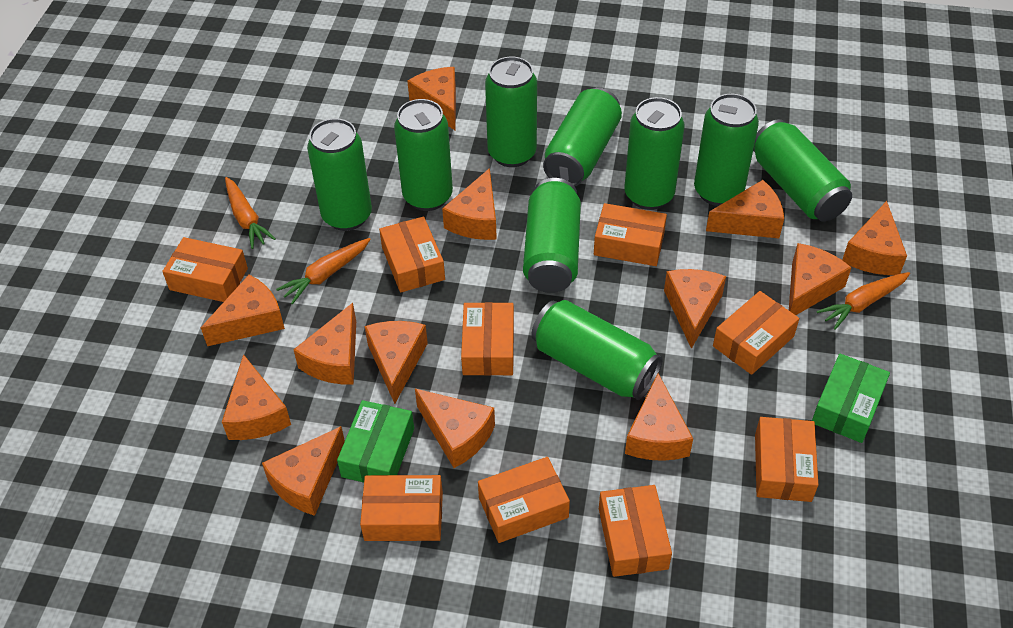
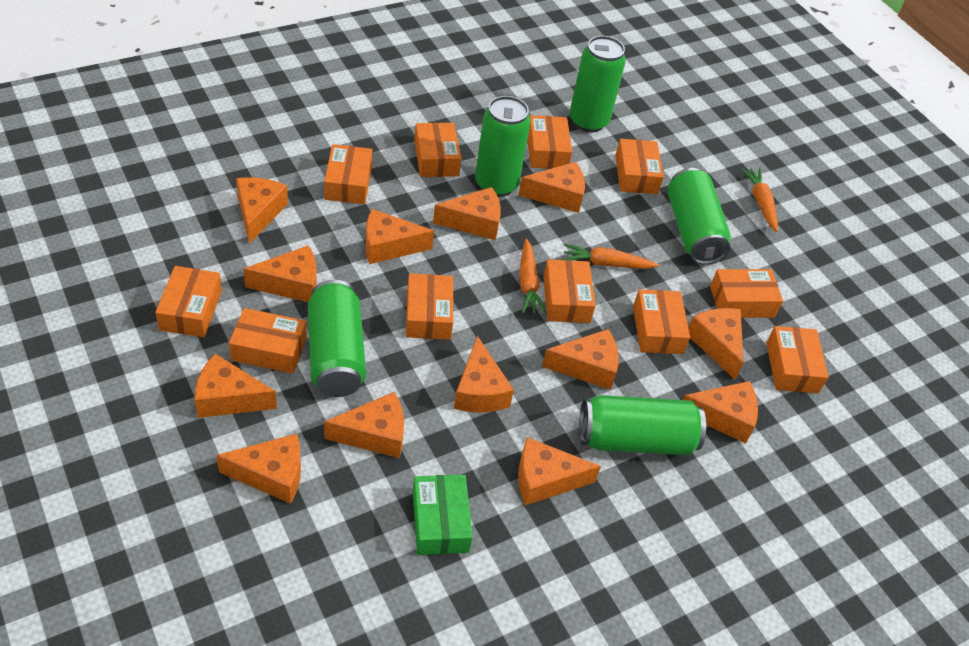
green box: 2 -> 1
green can: 9 -> 5
orange box: 9 -> 11

